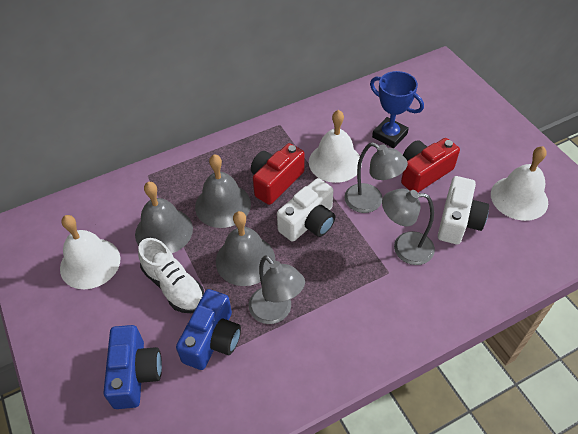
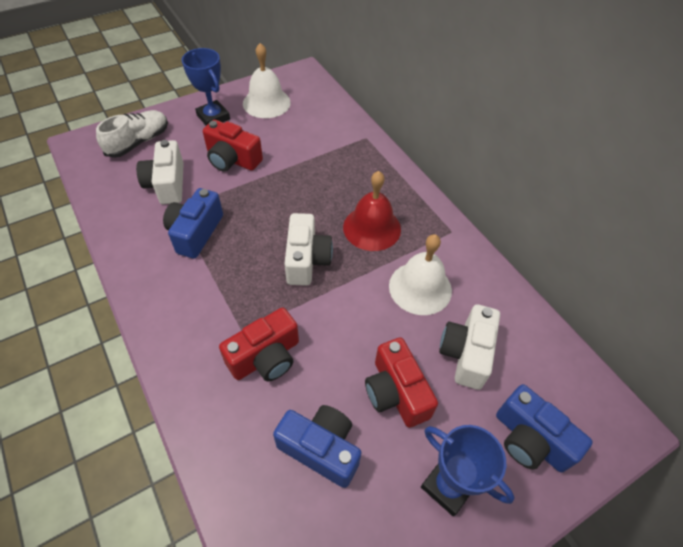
blue camera: 2 -> 3
blue trophy: 1 -> 2
grey bell: 3 -> 0
grey lamp: 3 -> 0
red bell: 0 -> 1
red camera: 2 -> 3
white bell: 3 -> 2
white camera: 2 -> 3

